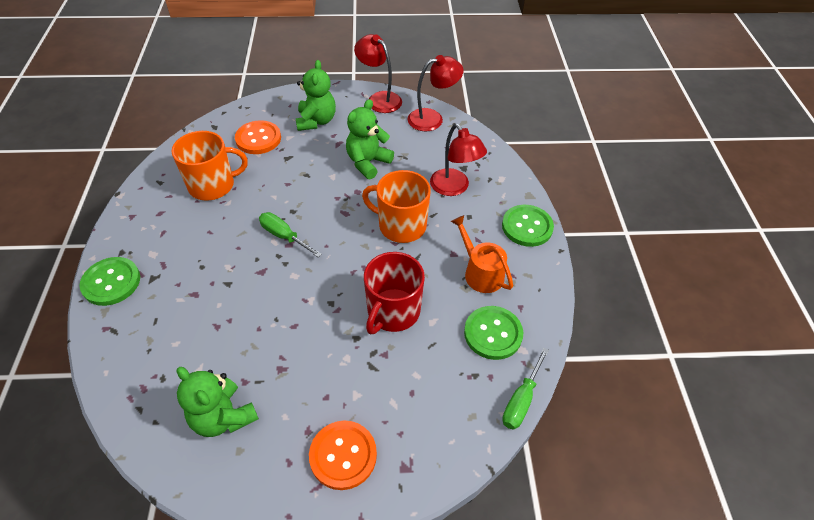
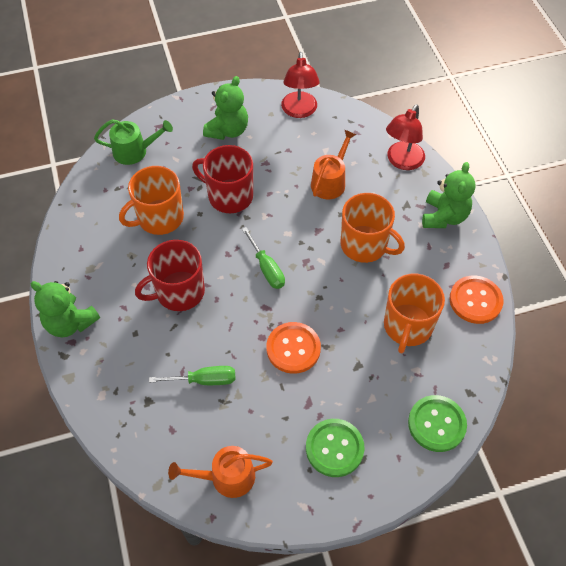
green button: 3 -> 2
green watering can: 0 -> 1
orange mug: 2 -> 3
orange watering can: 1 -> 2
red lamp: 3 -> 2
red mug: 1 -> 2

